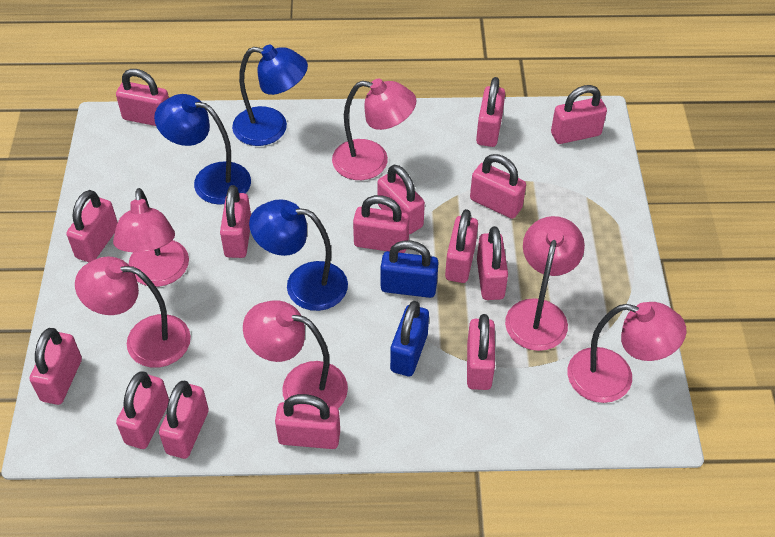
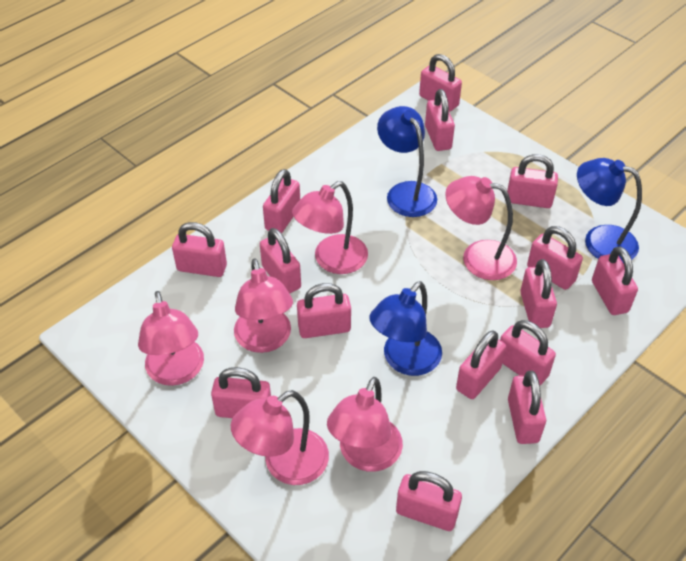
blue padlock: 2 -> 0

